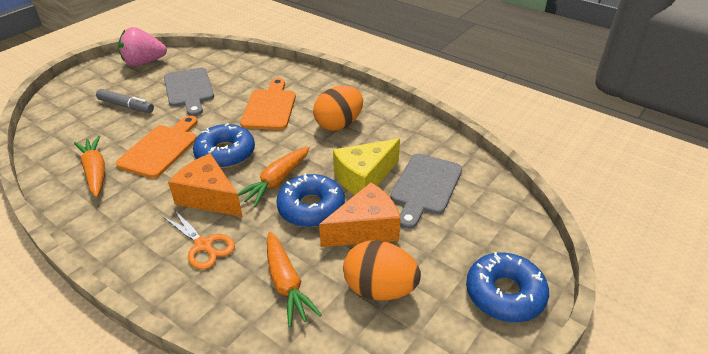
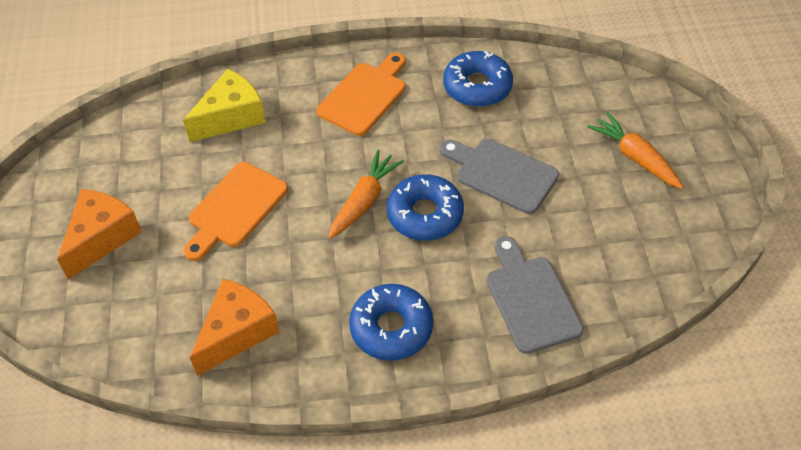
grey marker: 1 -> 0
orange carrot: 3 -> 2
orange egg: 2 -> 0
orange scissors: 1 -> 0
pink strawberry: 1 -> 0

